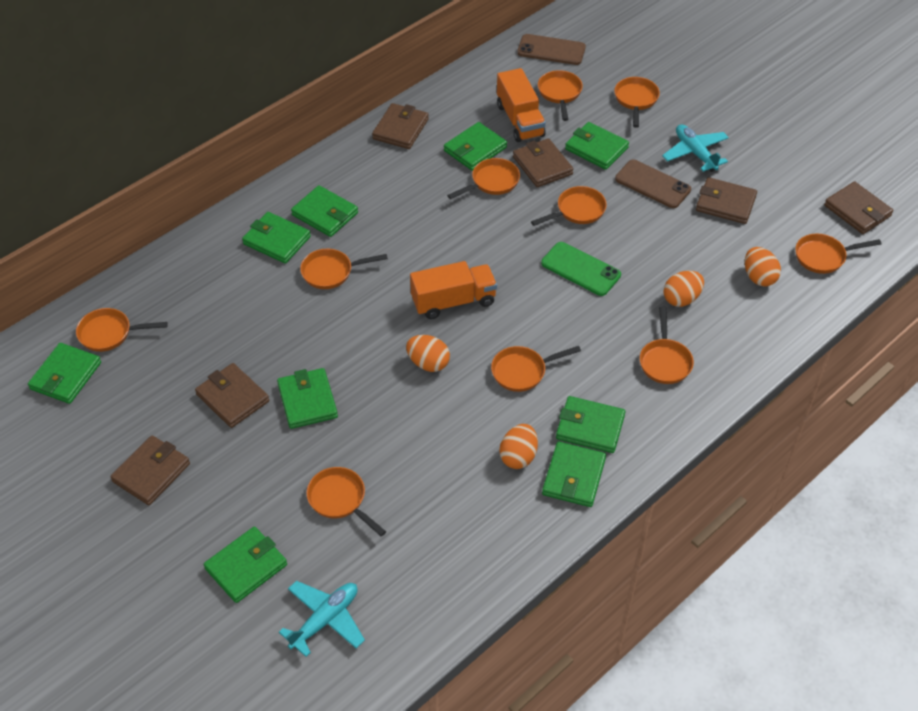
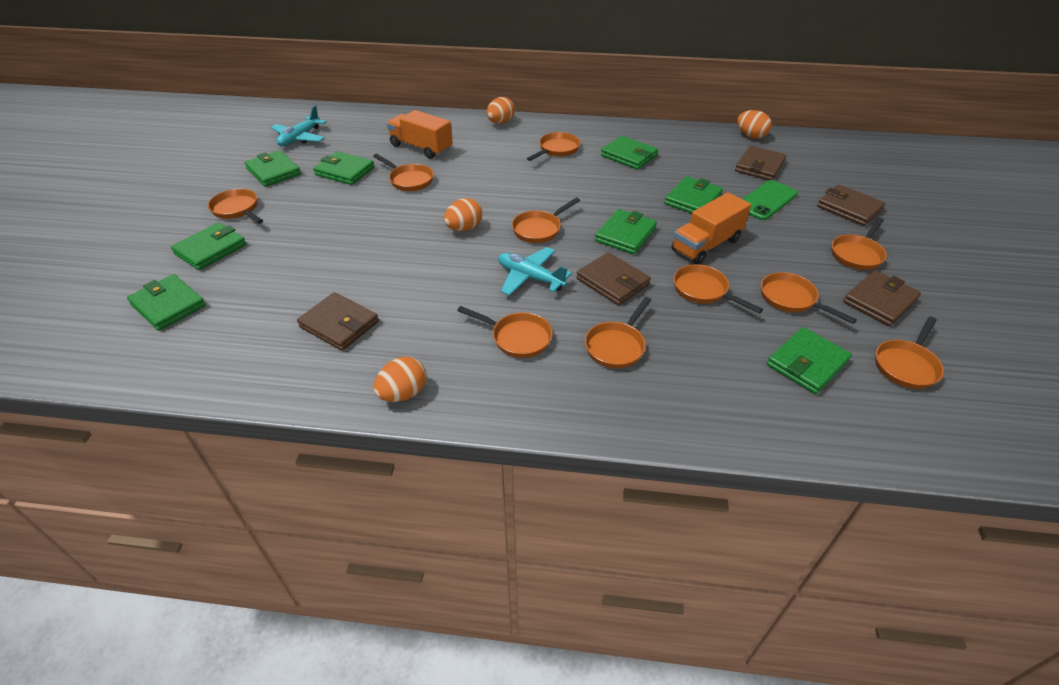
brown phone: 2 -> 0
brown wallet: 6 -> 5
green wallet: 9 -> 8

